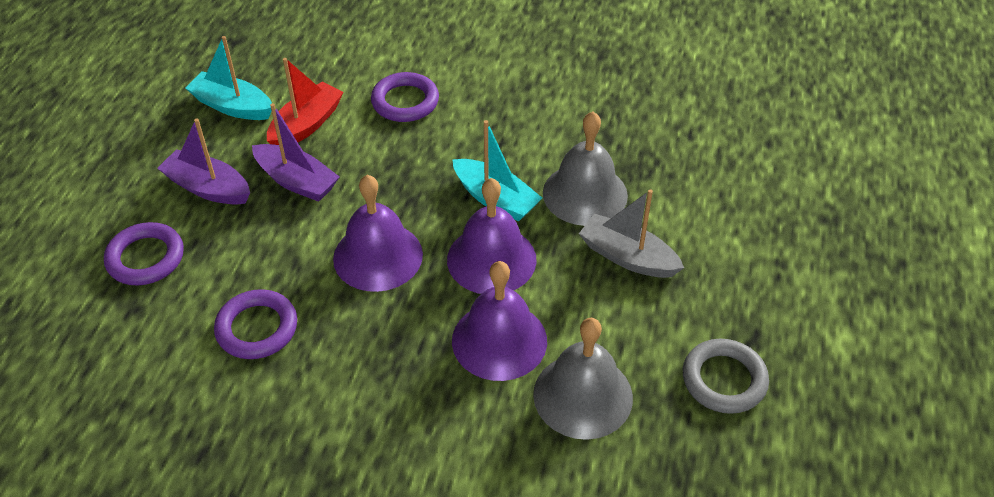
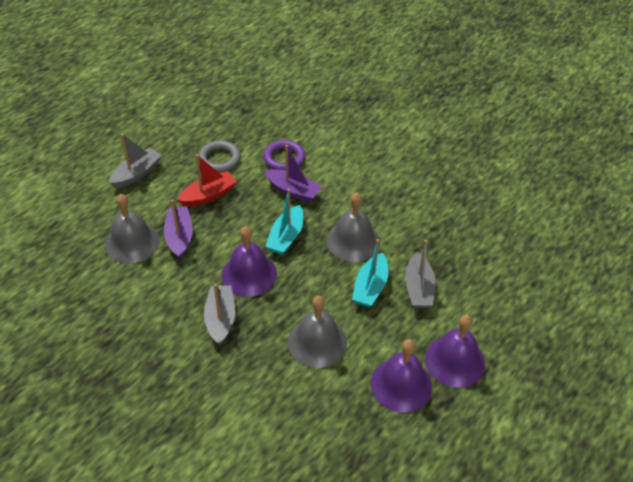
grey bell: 2 -> 3
grey boat: 1 -> 3
purple ring: 3 -> 1

